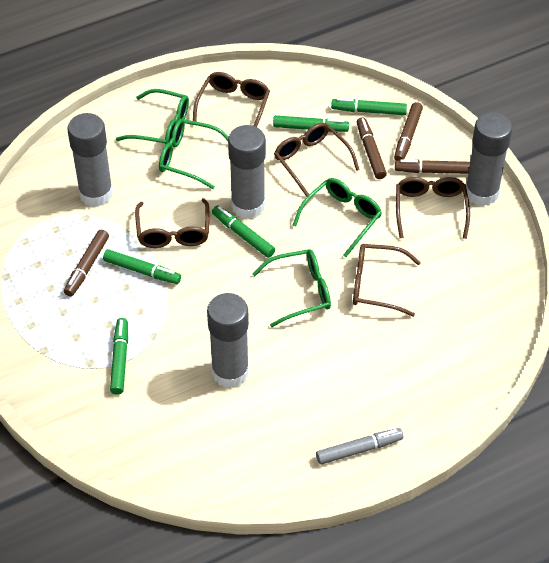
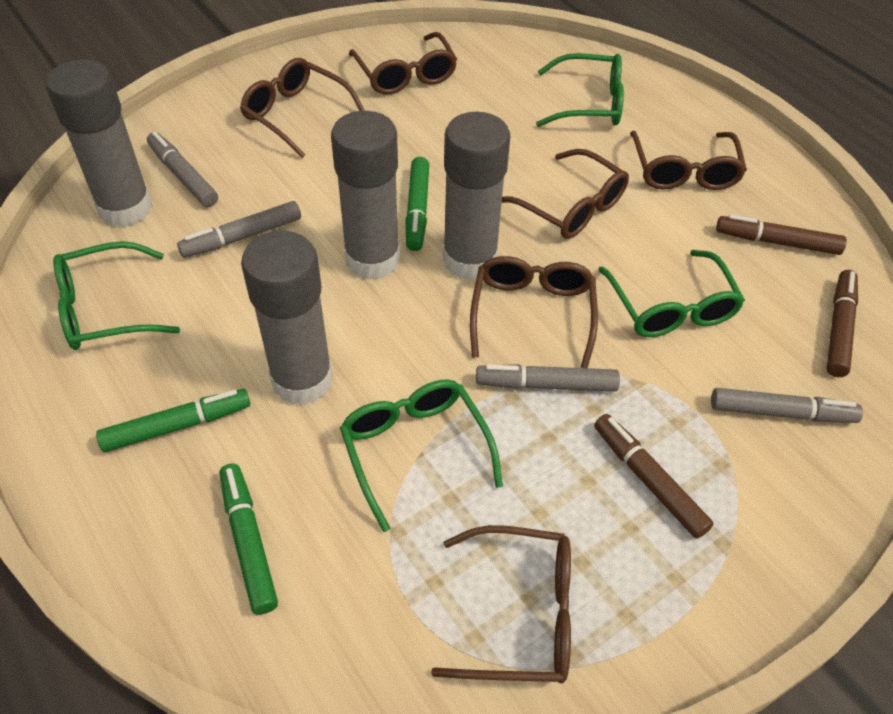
brown glasses: 5 -> 6
brown marker: 4 -> 3
green marker: 5 -> 3
grey marker: 1 -> 4

